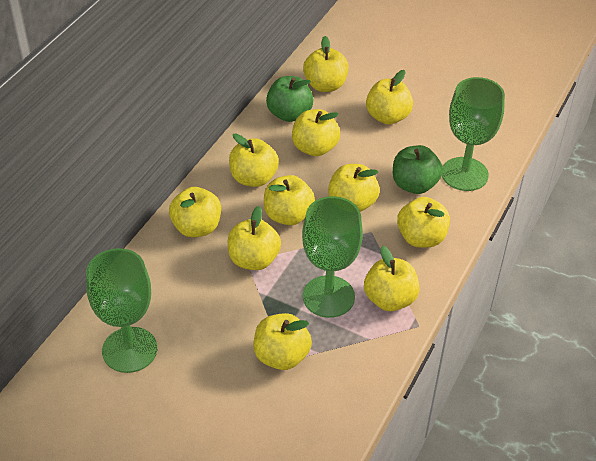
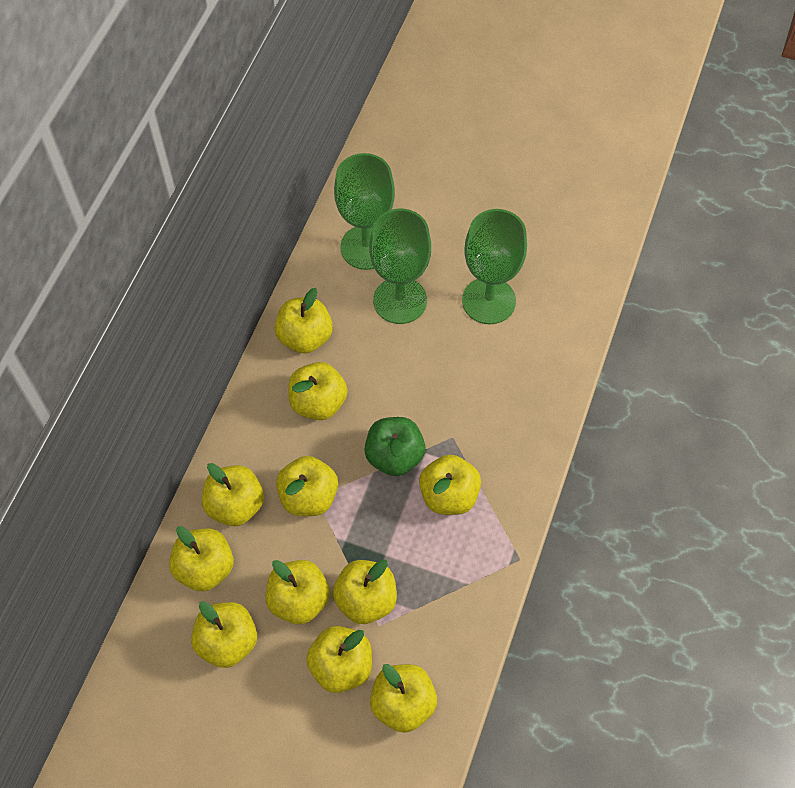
green apple: 2 -> 1

